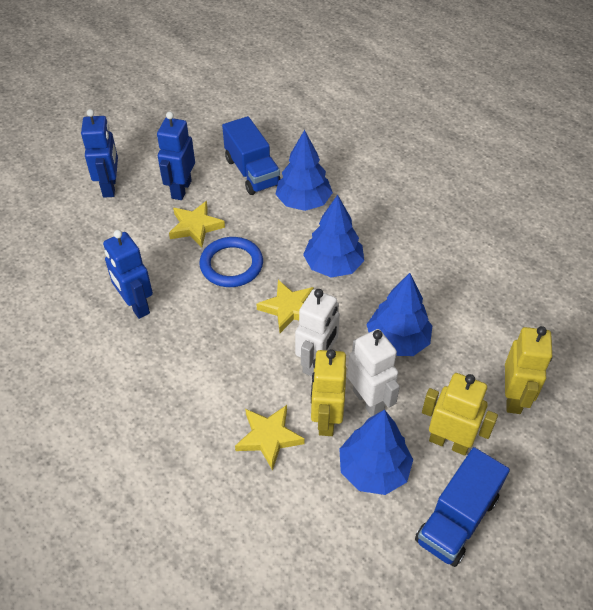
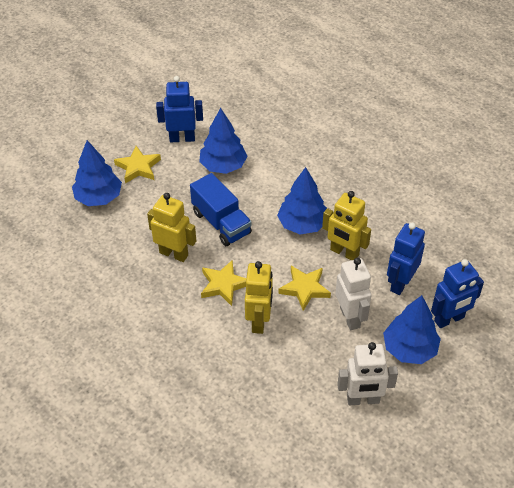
blue ring: 1 -> 0
blue truck: 2 -> 1

